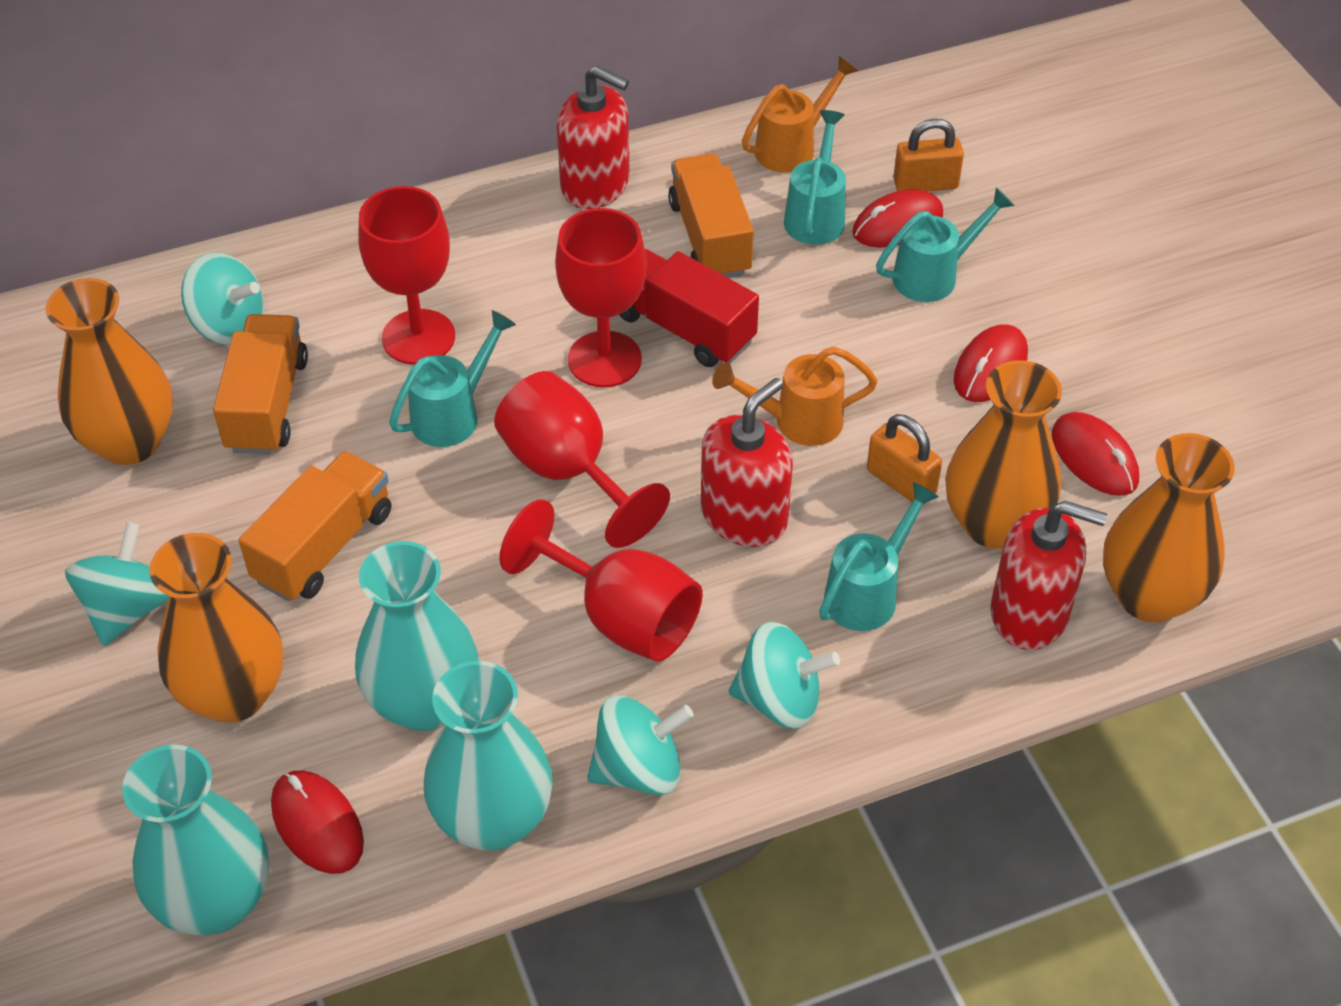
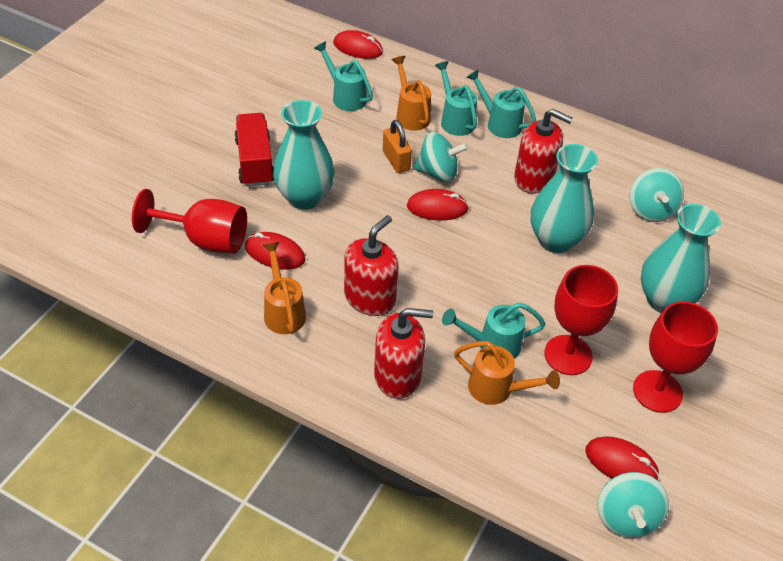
orange padlock: 2 -> 1
orange truck: 3 -> 0
orange vase: 4 -> 0
orange watering can: 2 -> 3
red goblet: 4 -> 3
turquoise spinning top: 4 -> 3

